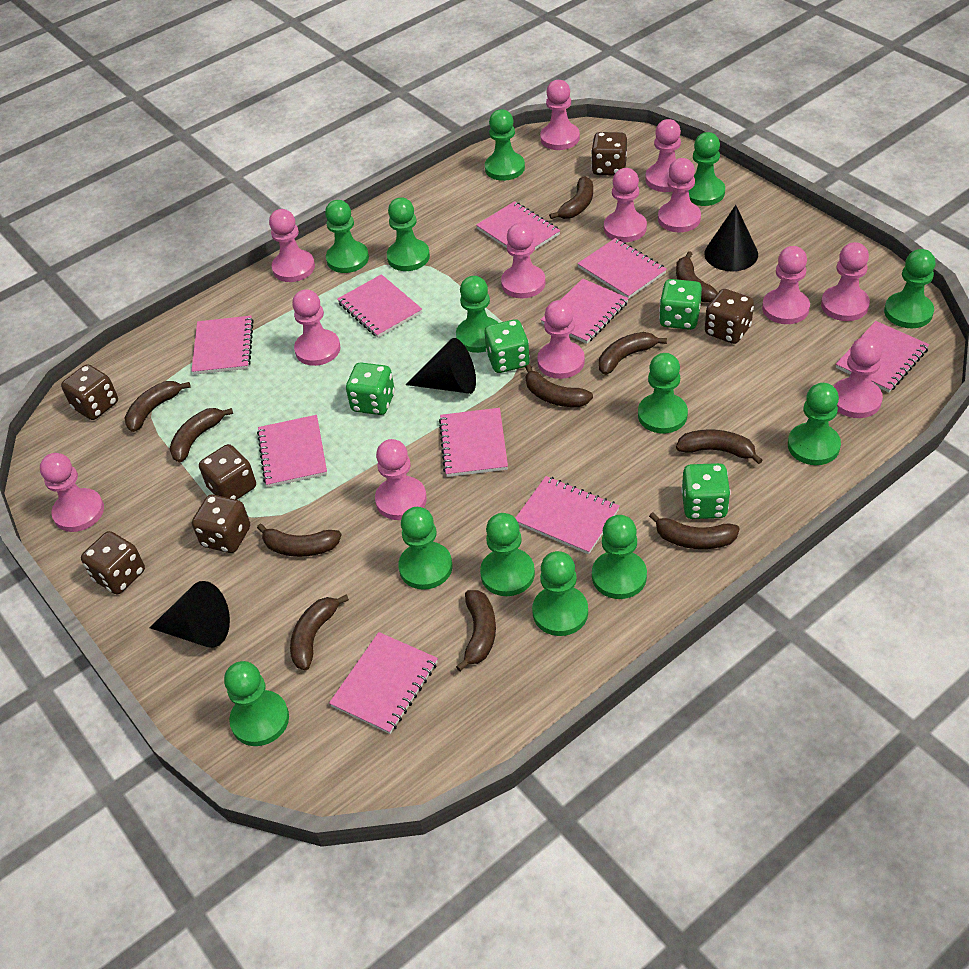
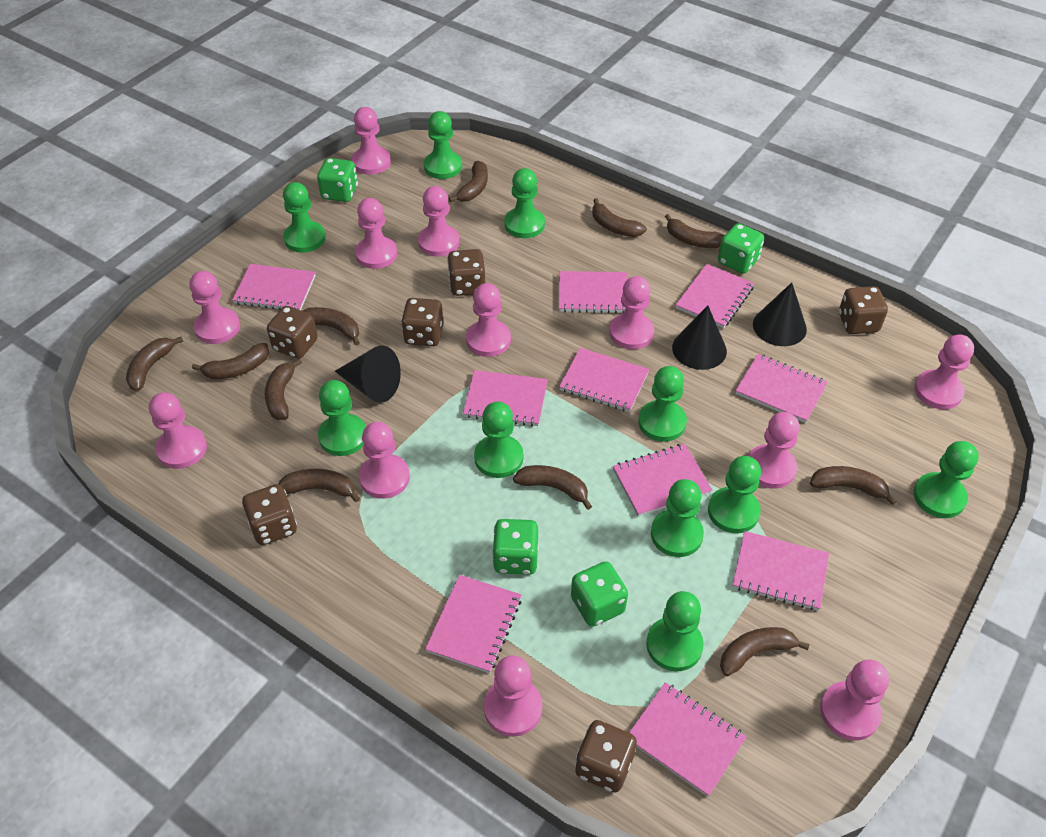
green pawn: 13 -> 10
pink pawn: 13 -> 12

